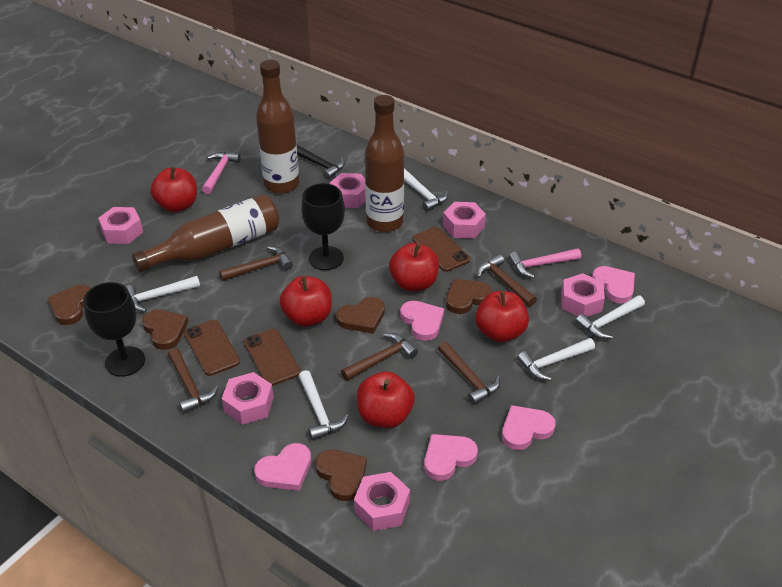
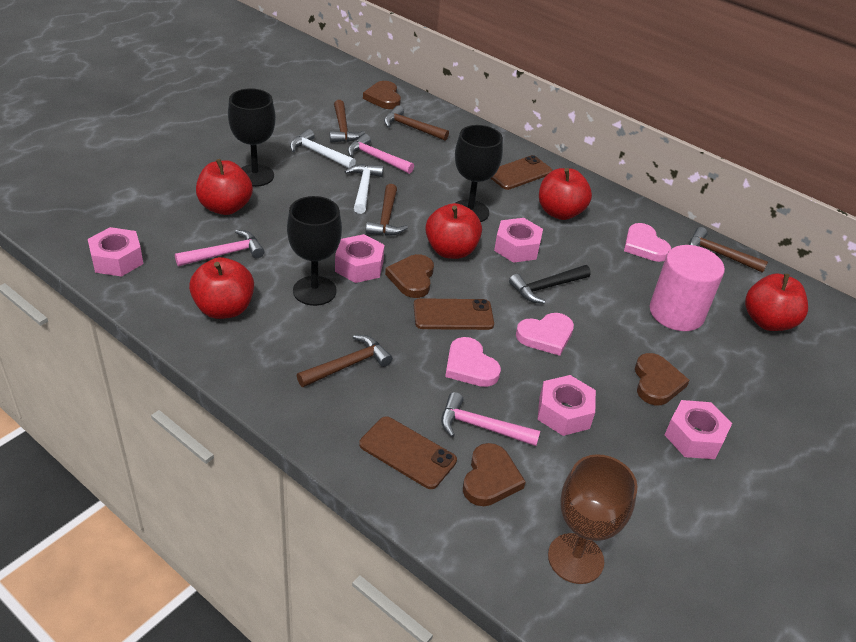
black goblet: 2 -> 3
brown bottle: 3 -> 0
brown goblet: 0 -> 1
brown heart: 5 -> 4
pink cylinder: 0 -> 1
pink hammer: 2 -> 3
pink heart: 5 -> 3
pink nut: 6 -> 5
white hammer: 5 -> 2

